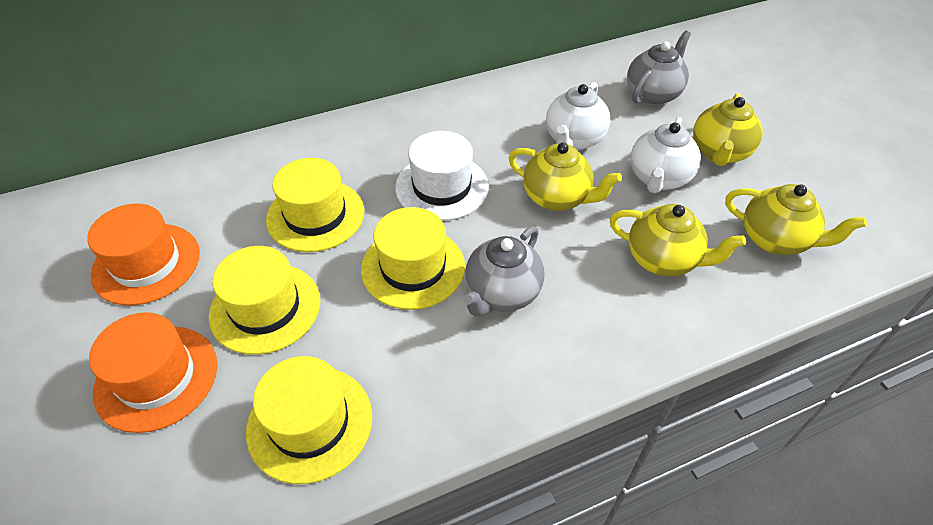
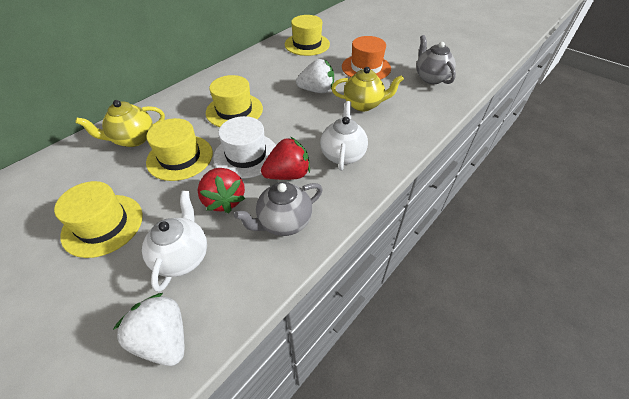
orange hat: 2 -> 1
red strawberry: 0 -> 2
white strawberry: 0 -> 2
yellow teapot: 4 -> 2

